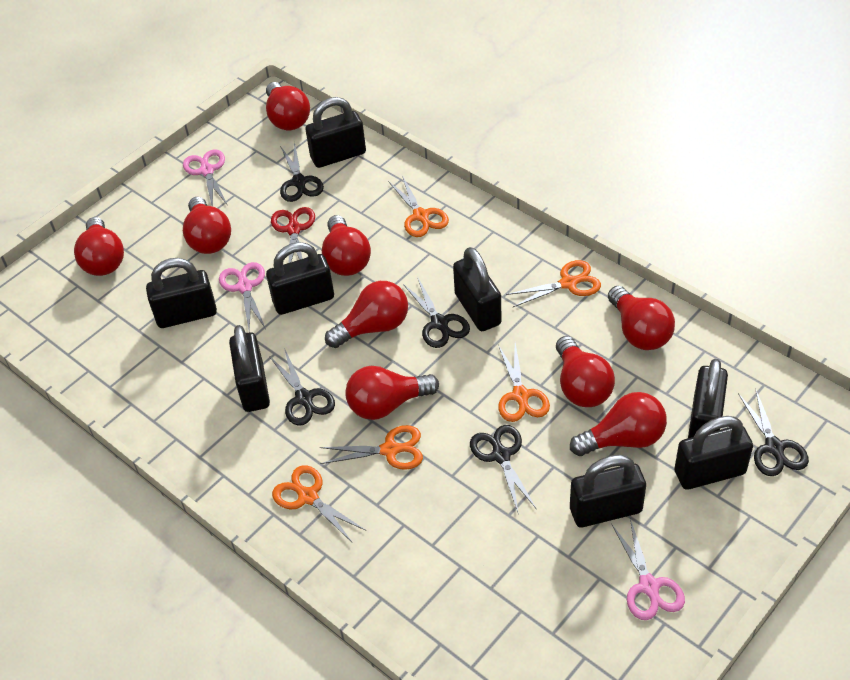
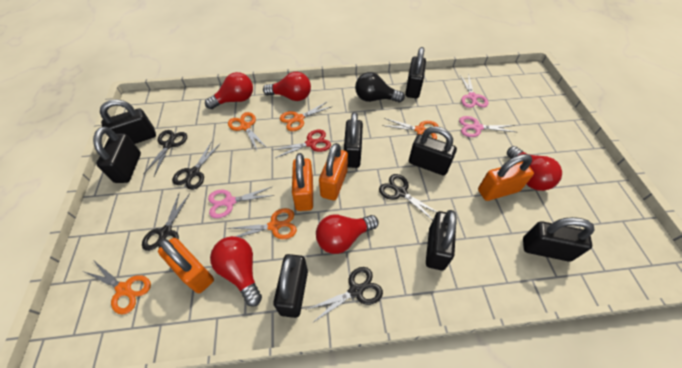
black light bulb: 0 -> 1
orange padlock: 0 -> 4
red light bulb: 9 -> 5

